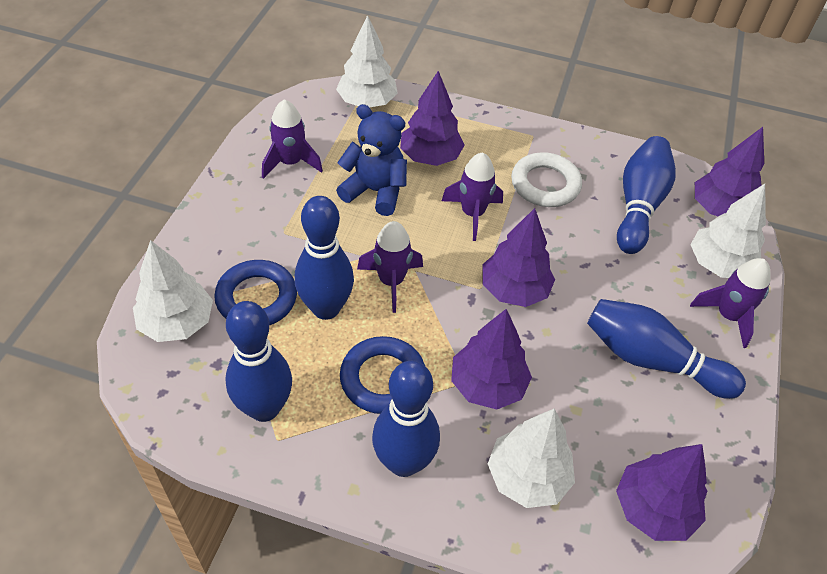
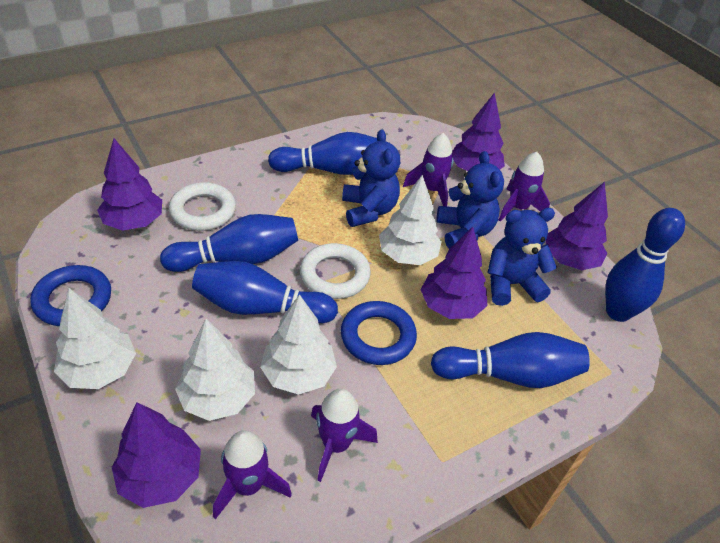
blue teddy bear: 1 -> 3
white ring: 1 -> 2

